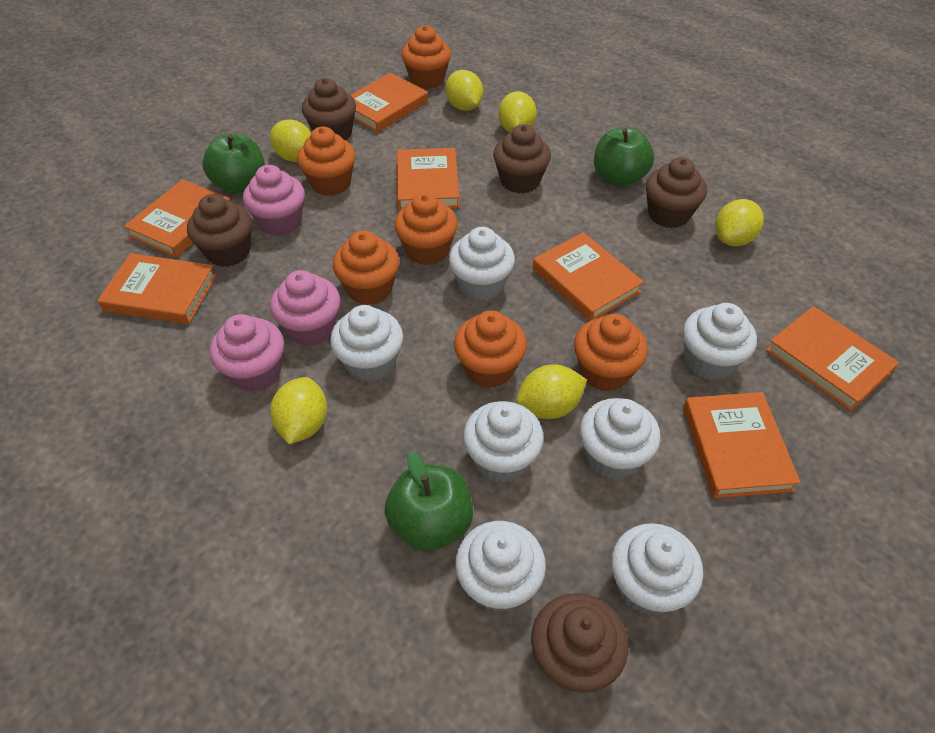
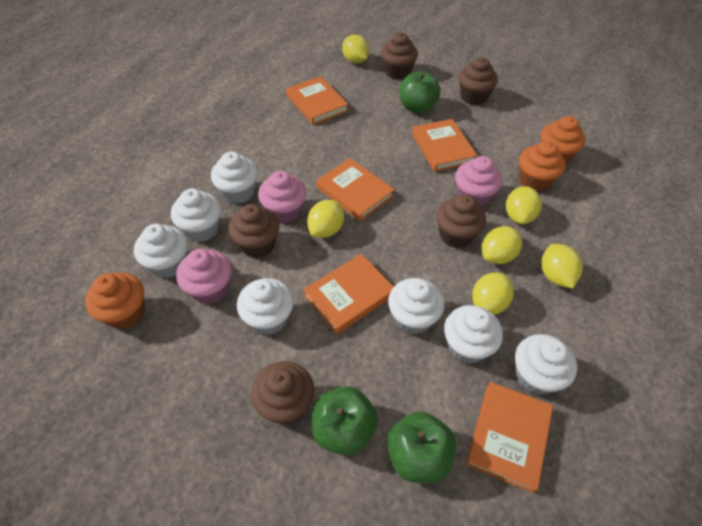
orange book: 7 -> 5
orange cupcake: 6 -> 3

